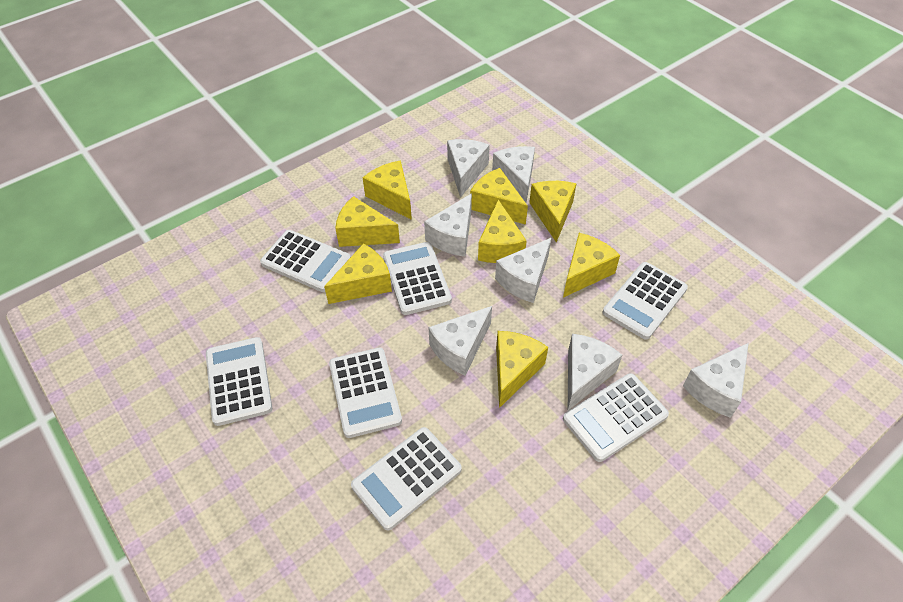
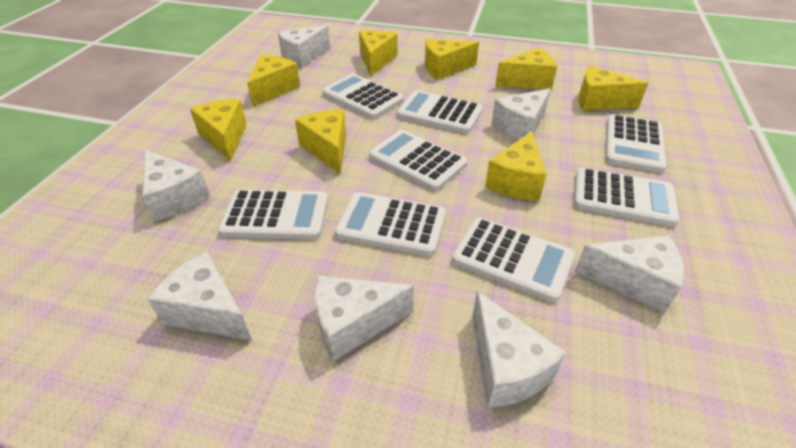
white calculator: 7 -> 8

